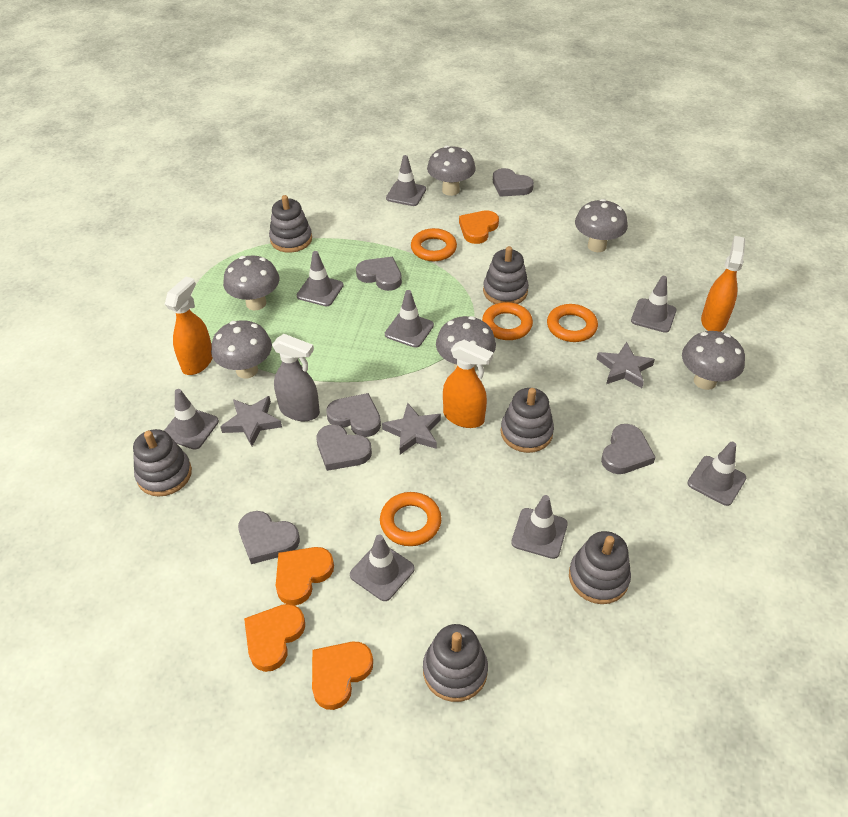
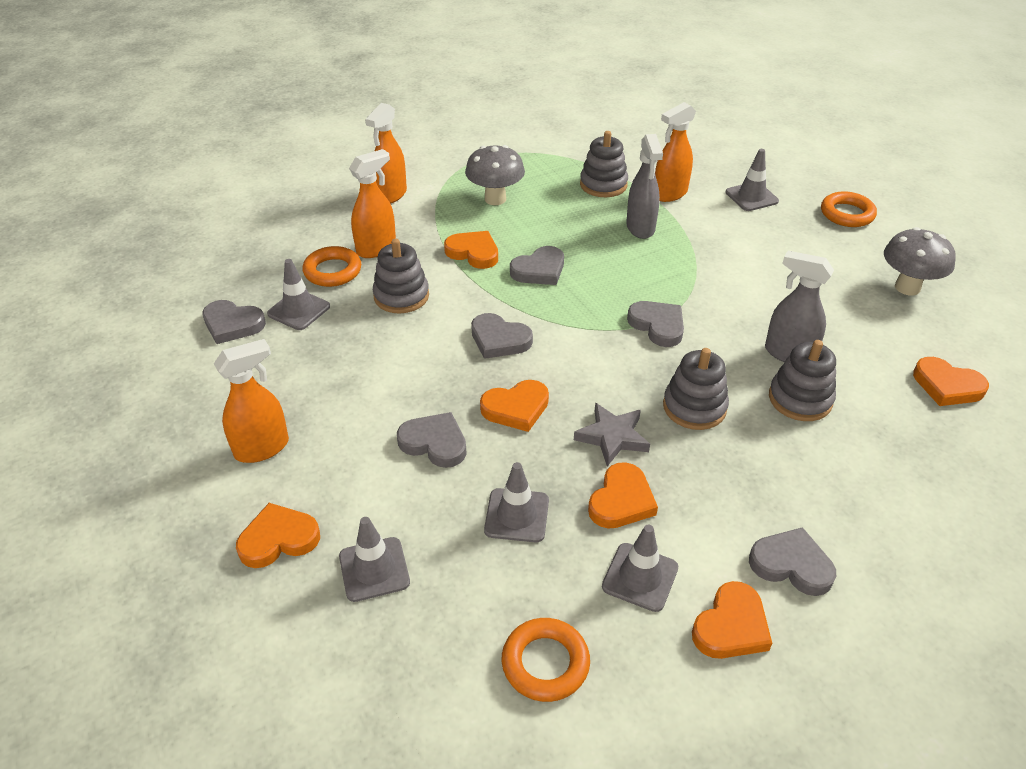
grey mushroom: 6 -> 2
grey spray bottle: 1 -> 2
grey stacking toy: 6 -> 4
grey star: 3 -> 1
grey traffic cone: 8 -> 5
orange heart: 4 -> 6
orange ring: 4 -> 3
orange spray bottle: 3 -> 4

